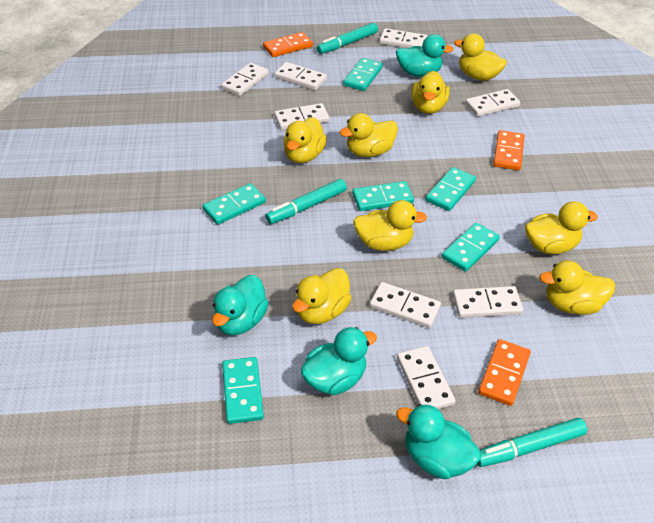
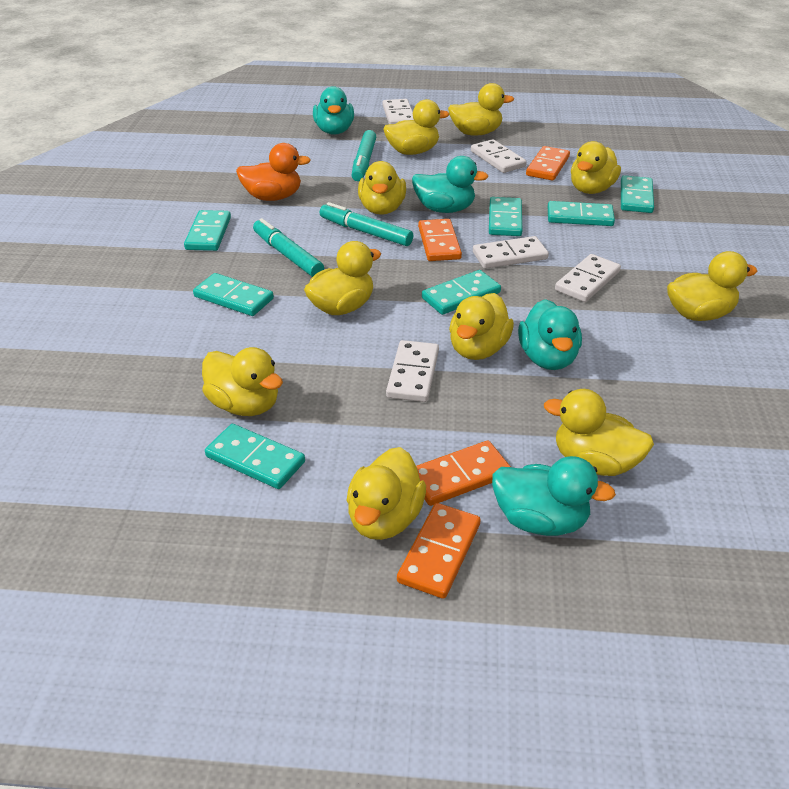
orange domino: 3 -> 4
orange duck: 0 -> 1
turquoise domino: 6 -> 7
white domino: 8 -> 5
yellow duck: 8 -> 10

